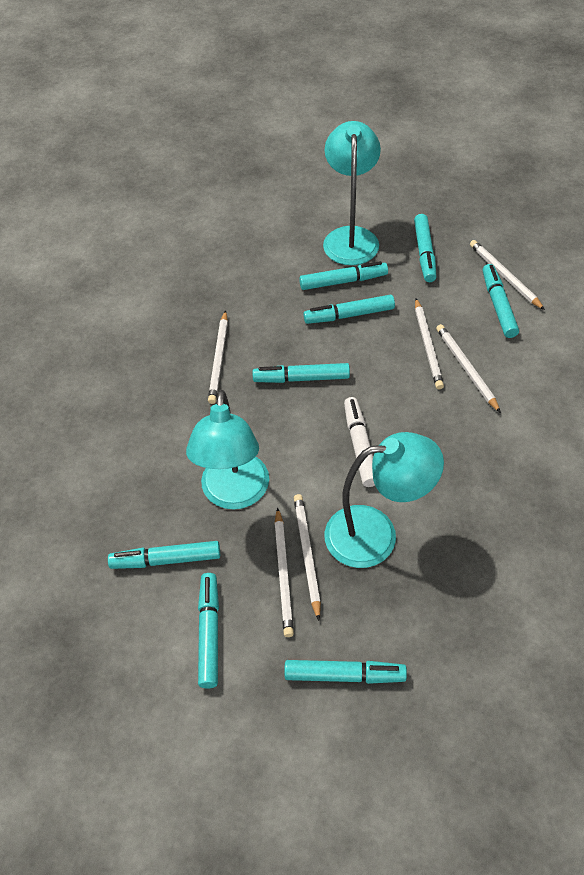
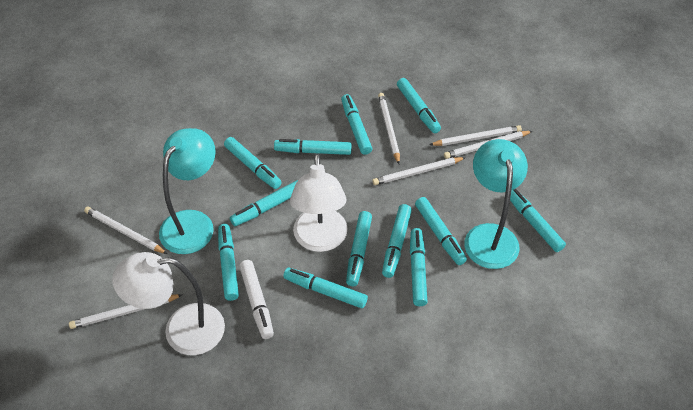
turquoise lamp: 3 -> 2
turquoise marker: 8 -> 12
white lamp: 0 -> 2

